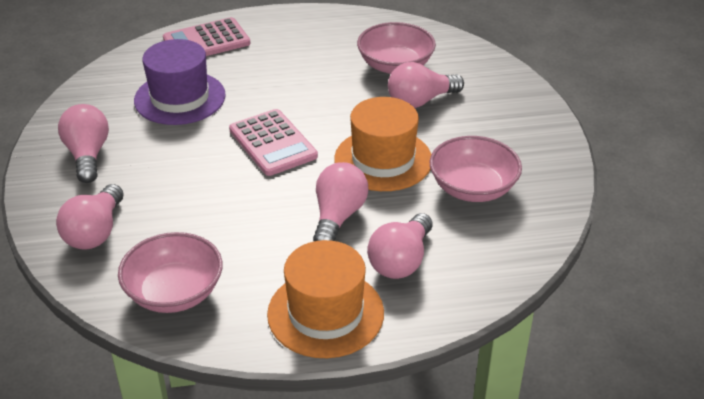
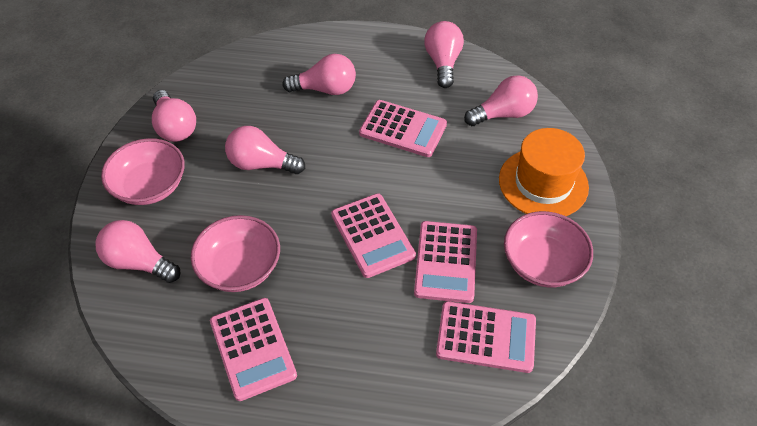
orange hat: 2 -> 1
pink calculator: 2 -> 5
pink light bulb: 5 -> 6
purple hat: 1 -> 0

